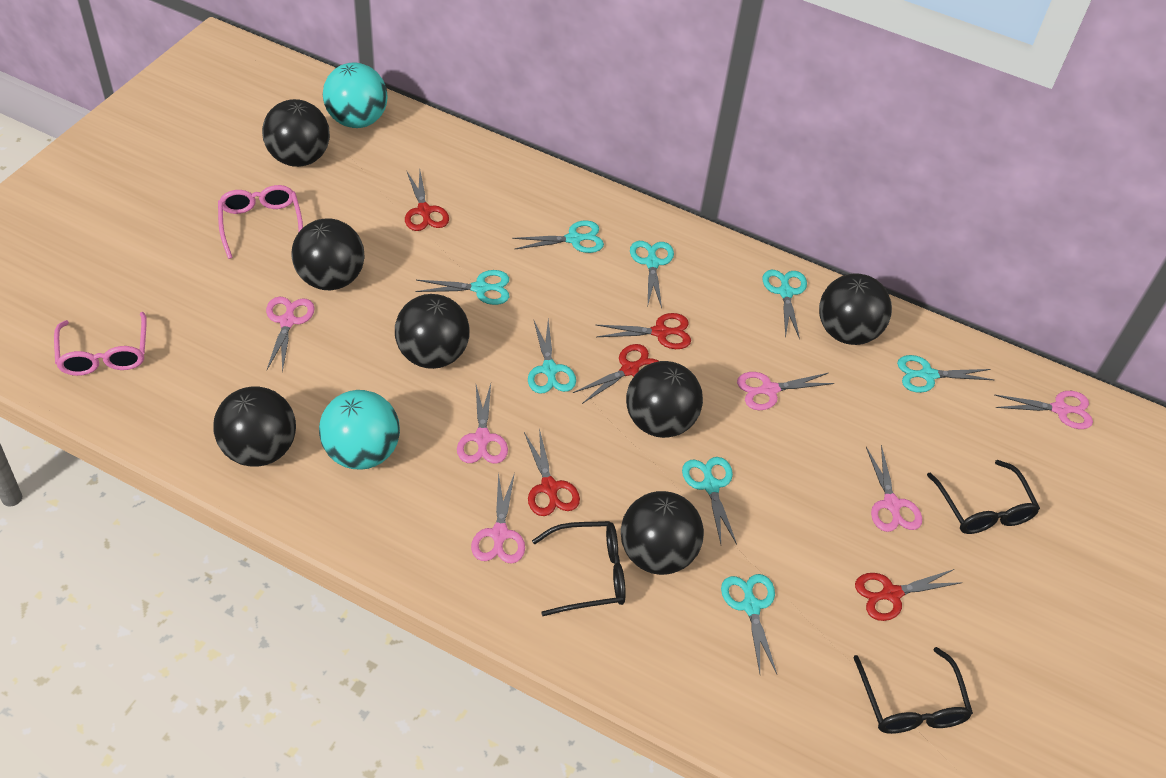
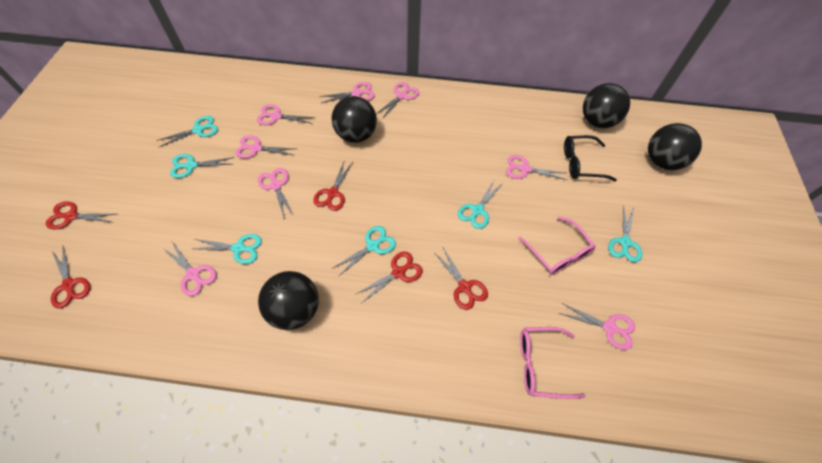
black ball: 7 -> 4
black glasses: 3 -> 1
pink scissors: 6 -> 8
turquoise ball: 2 -> 0
turquoise scissors: 8 -> 6

